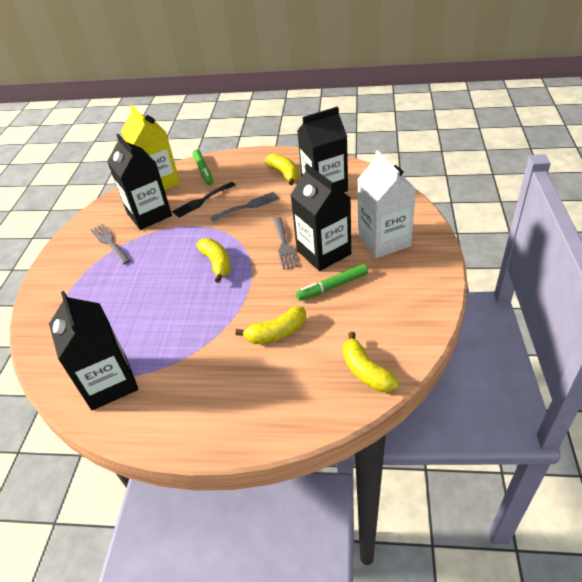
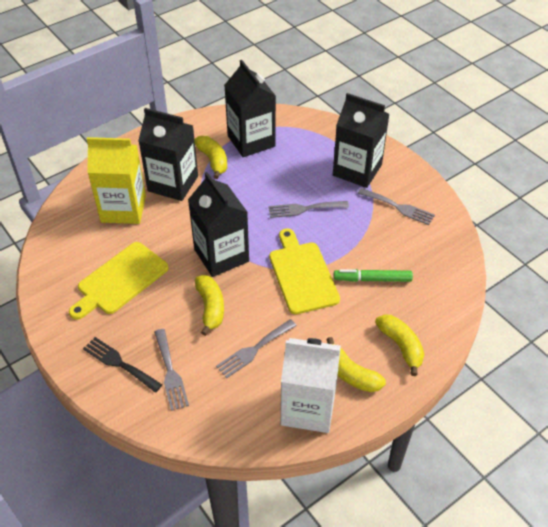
green marker: 2 -> 1
grey fork: 3 -> 4
yellow cutting board: 0 -> 2

